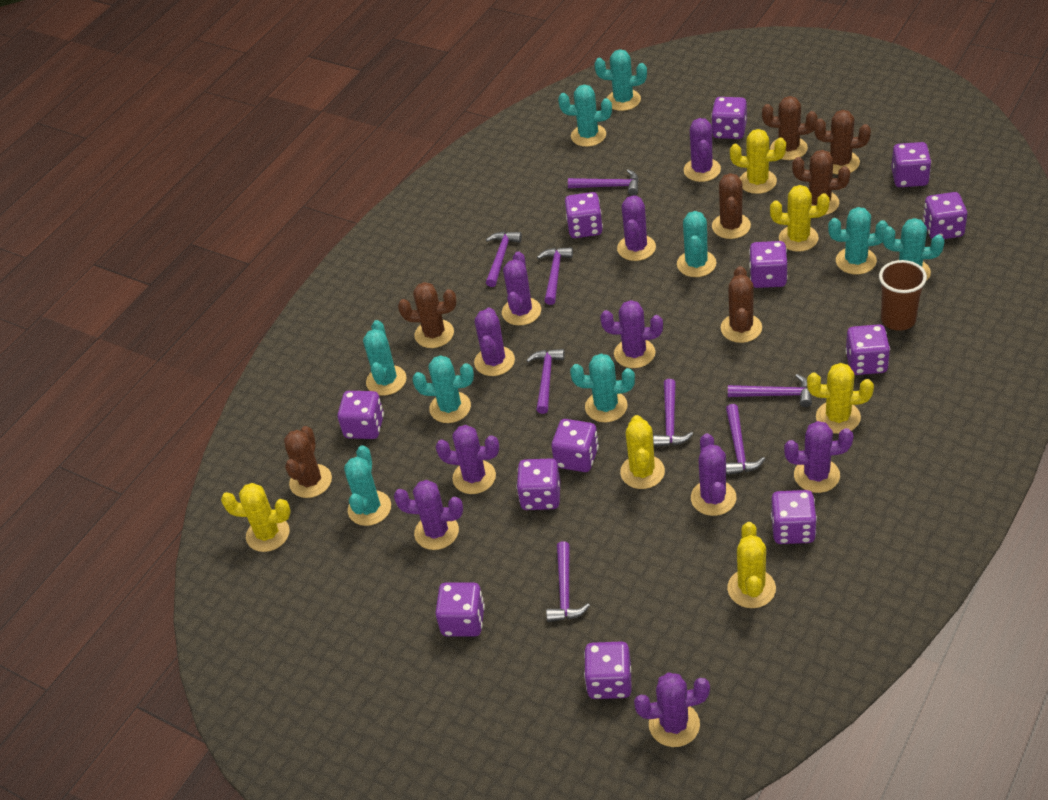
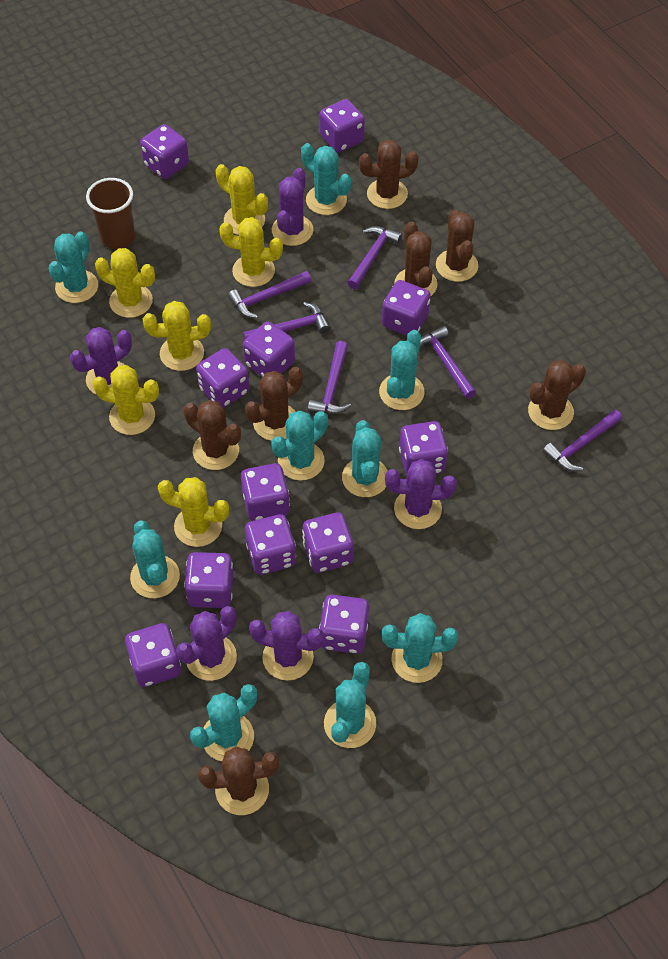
purple cactus: 10 -> 5
purple hammer: 8 -> 6

